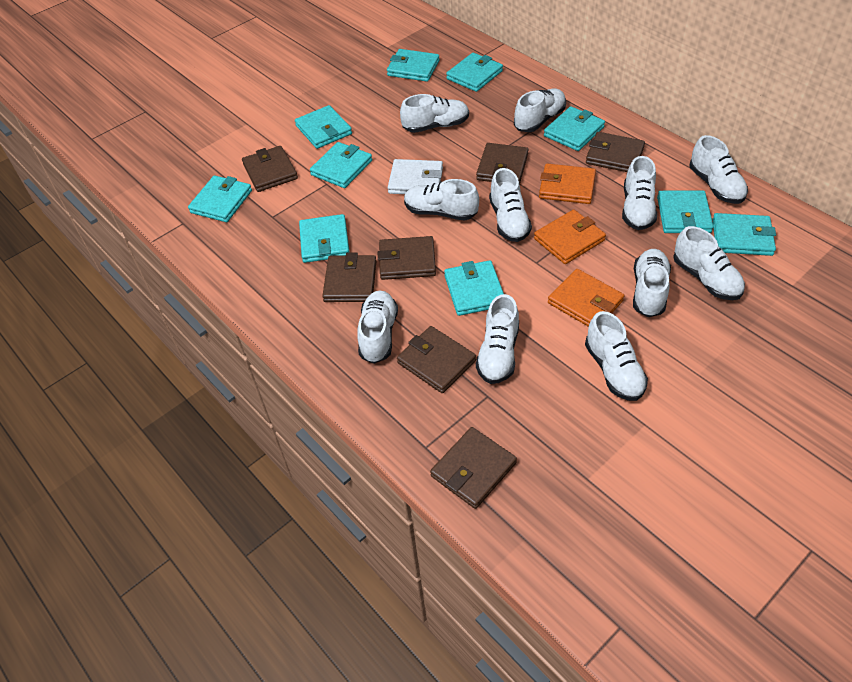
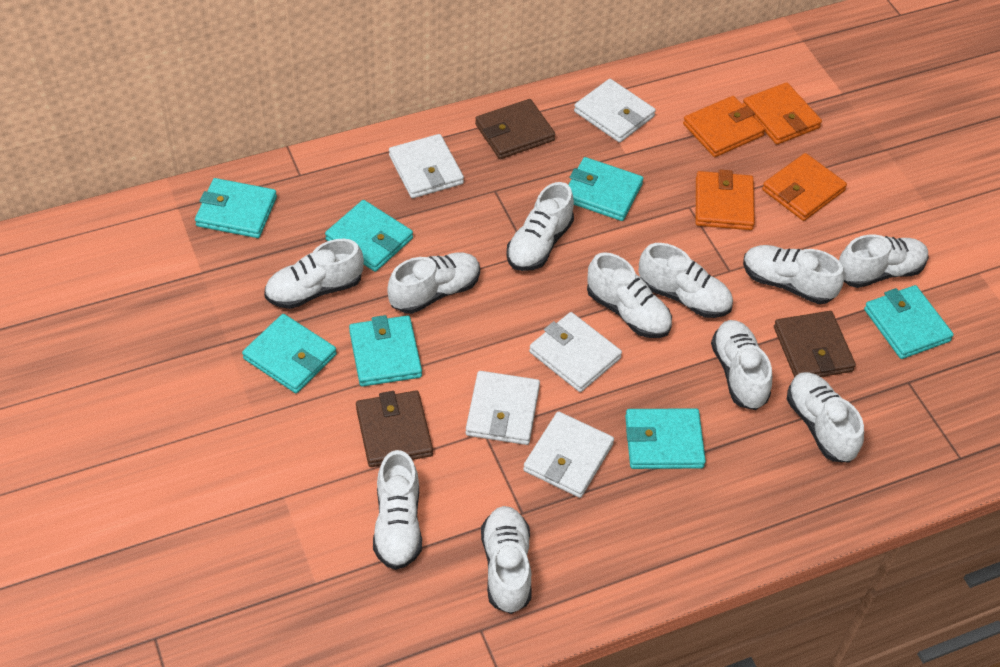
brown wallet: 7 -> 3
orange wallet: 3 -> 4
turquoise wallet: 10 -> 7
white wallet: 1 -> 5

